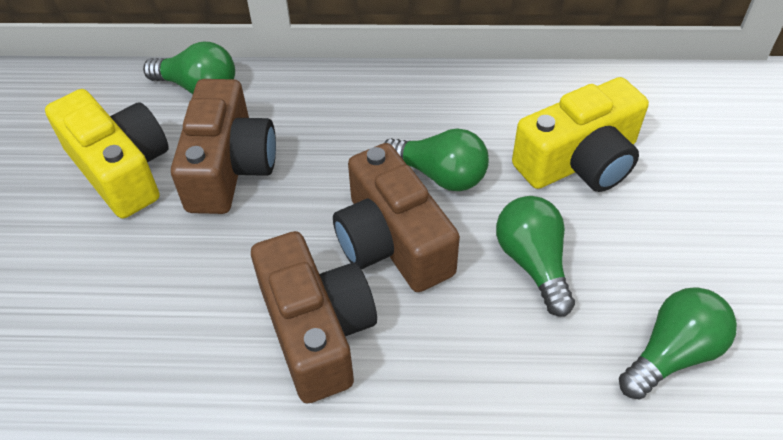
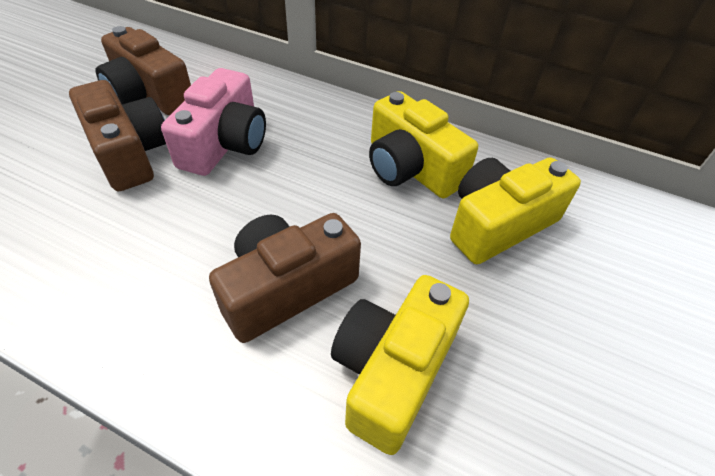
green light bulb: 4 -> 0
pink camera: 0 -> 1
yellow camera: 2 -> 3

